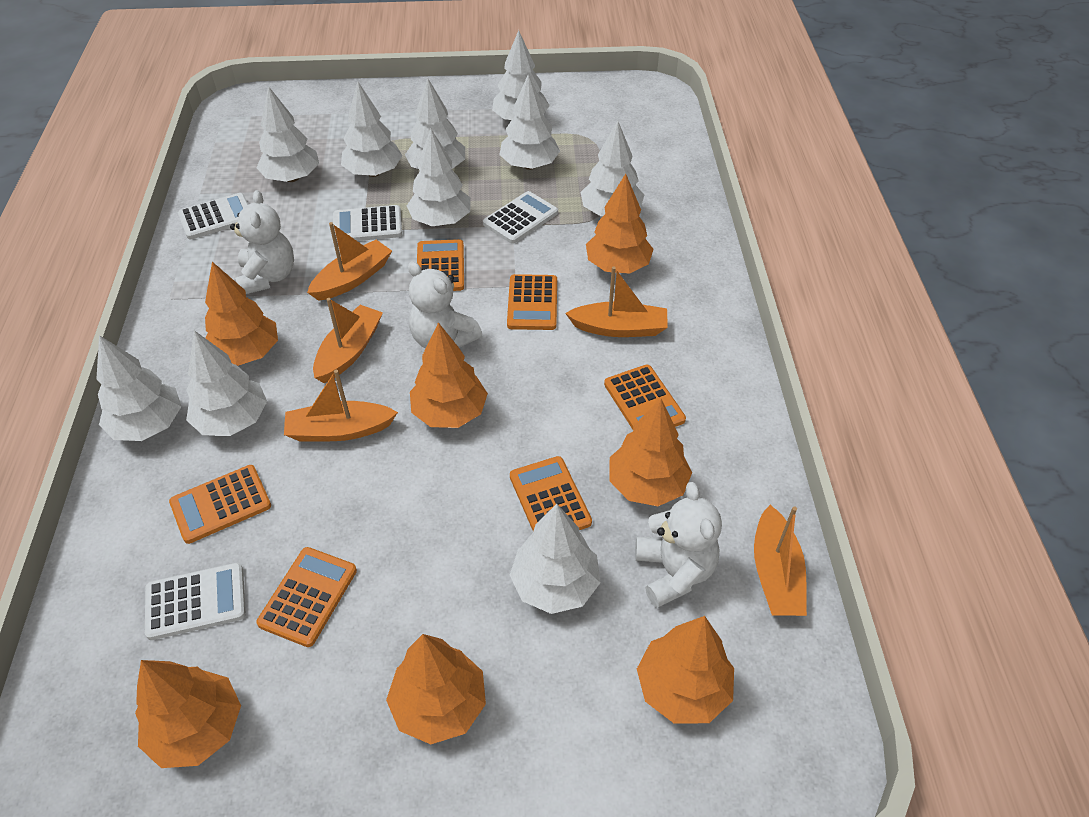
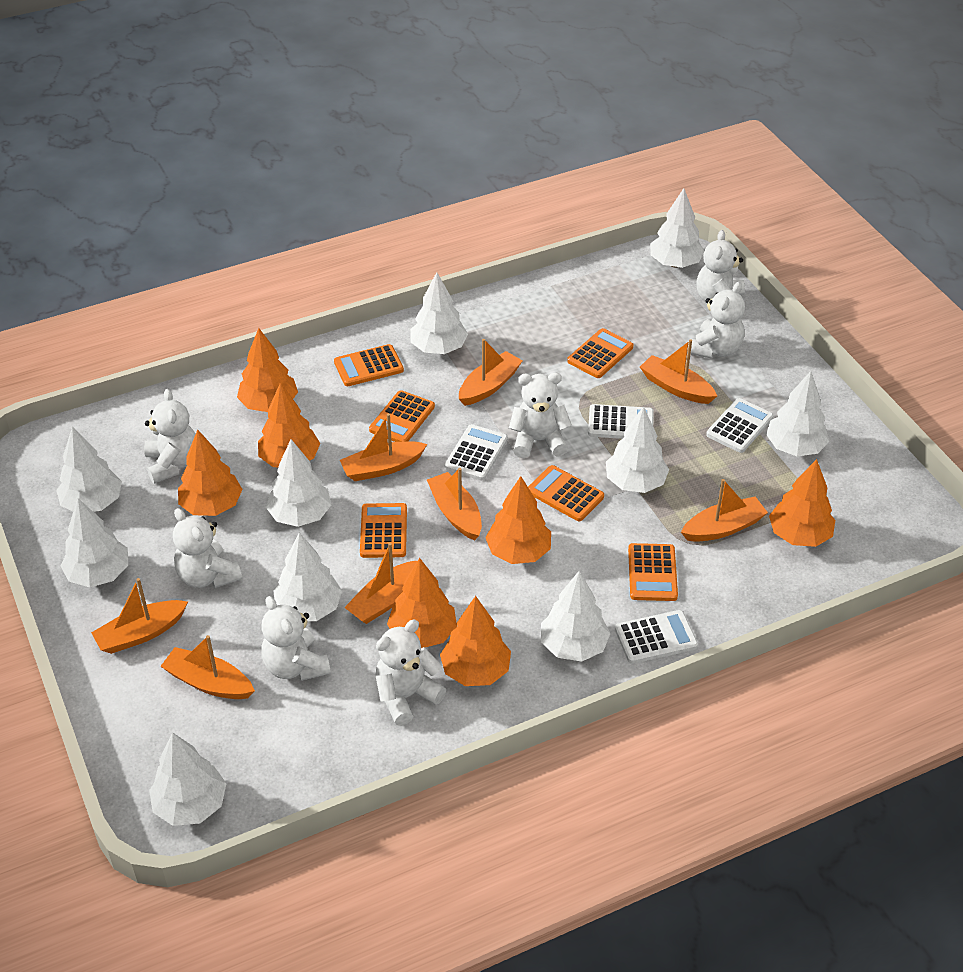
orange boat: 5 -> 8
white teddy bear: 3 -> 7

